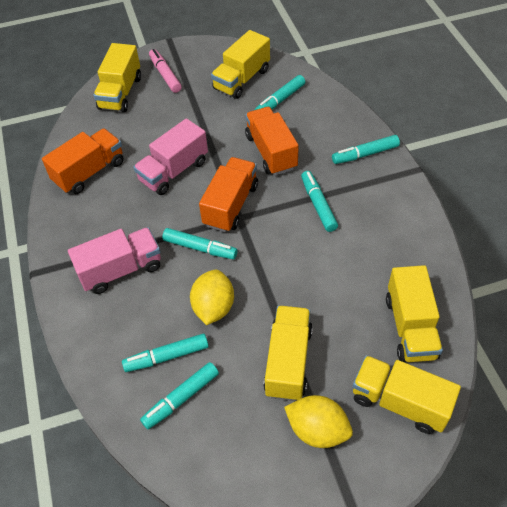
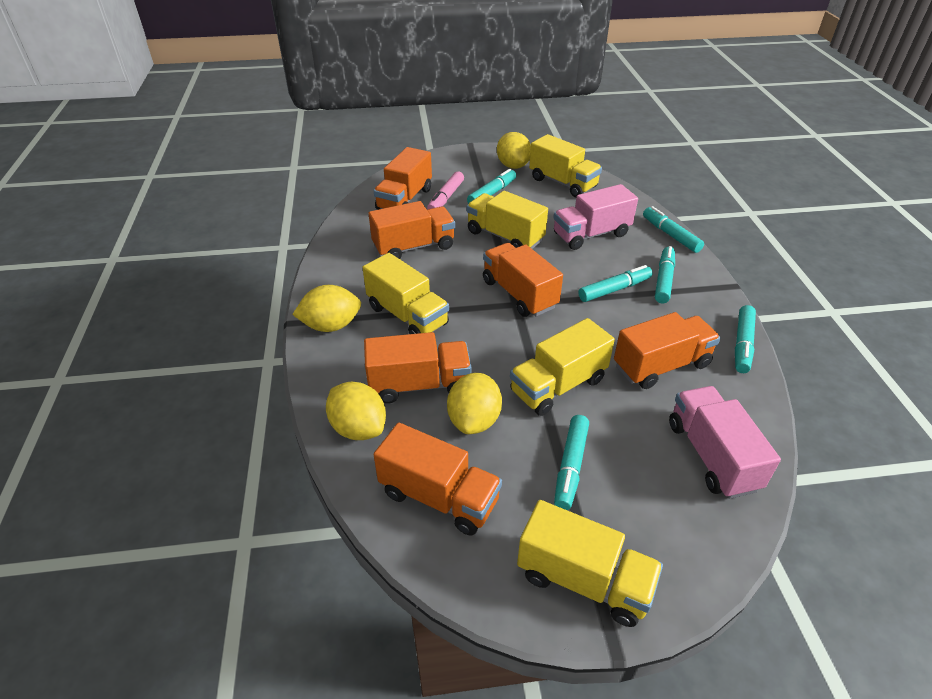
orange truck: 3 -> 6
yellow lemon: 2 -> 4

